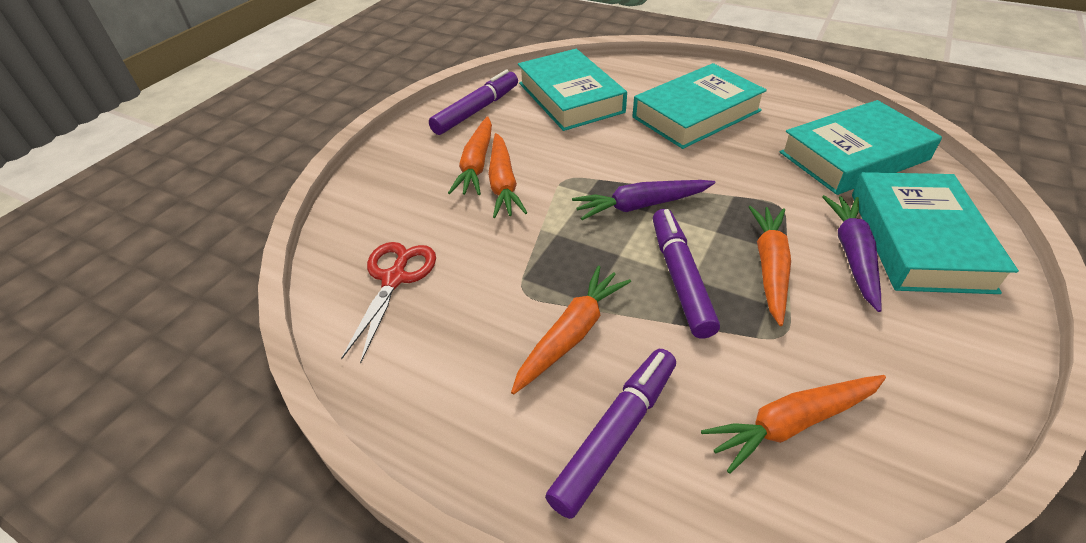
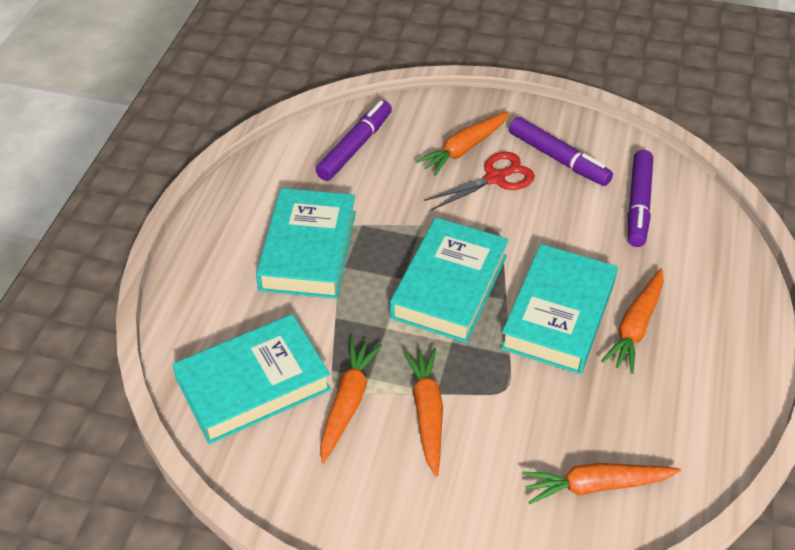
purple carrot: 2 -> 0

